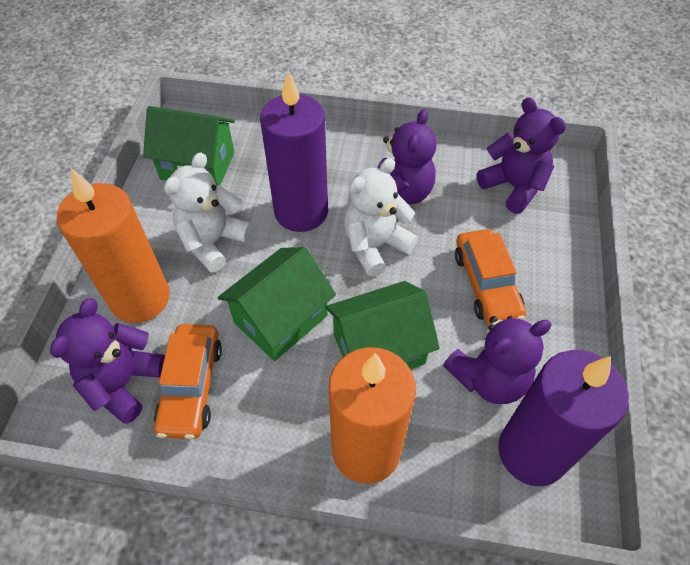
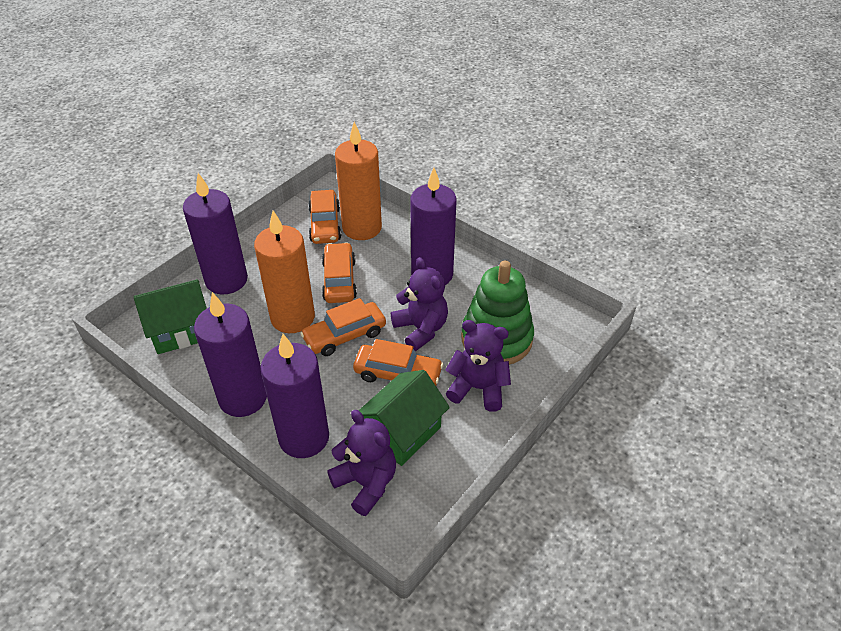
green house: 3 -> 2
green stacking toy: 0 -> 1
orange car: 2 -> 4
purple candle: 2 -> 4
purple teddy bear: 4 -> 3
white teddy bear: 2 -> 0

